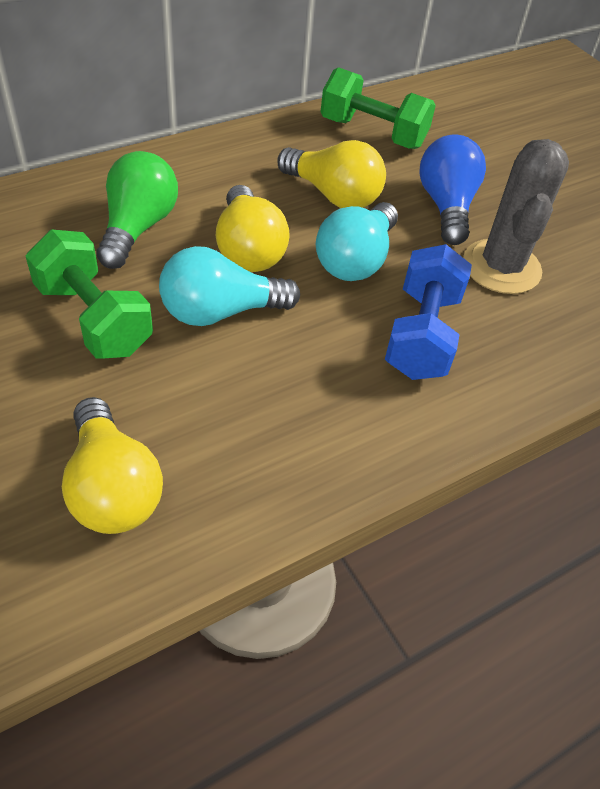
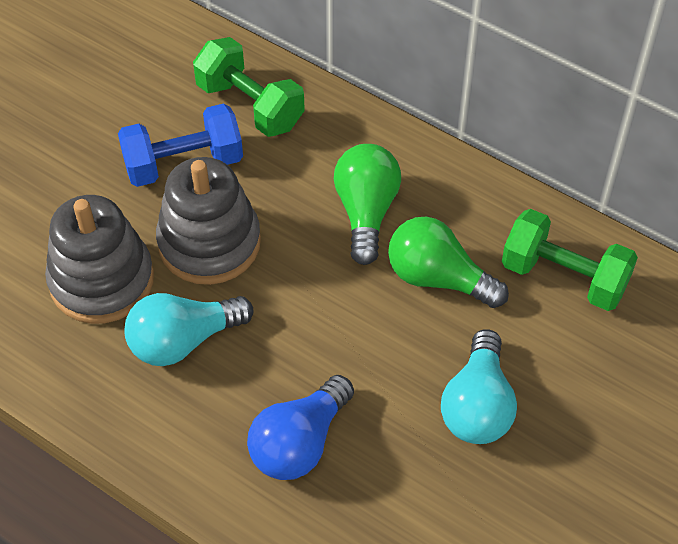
green light bulb: 1 -> 2
grey cactus: 1 -> 0
grey stacking toy: 0 -> 2
yellow light bulb: 3 -> 0

